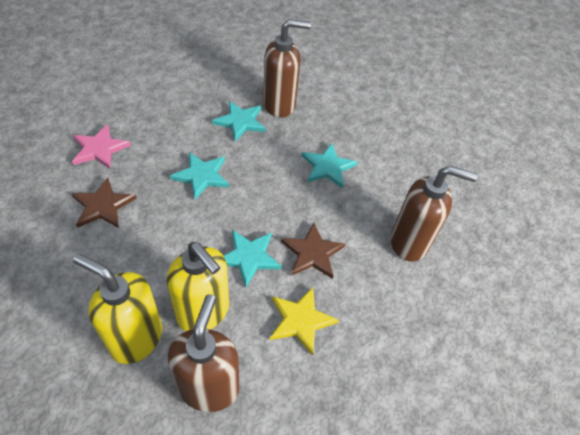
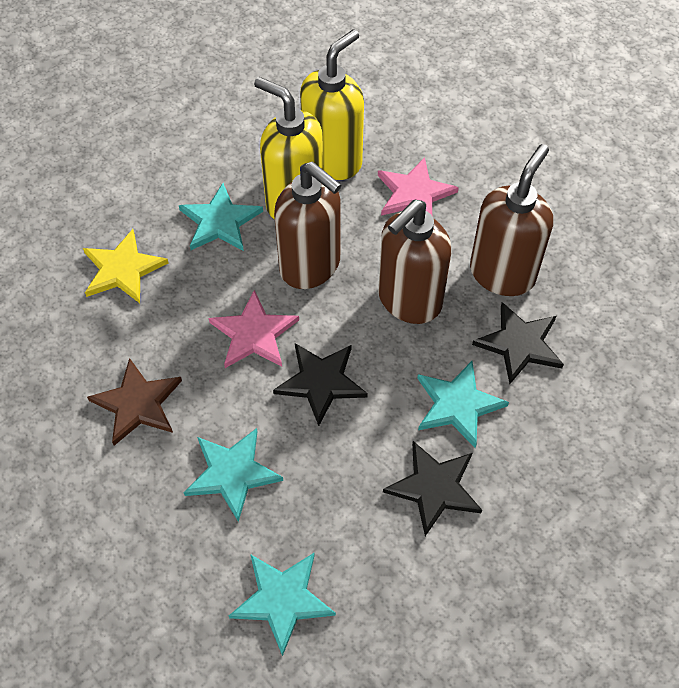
black star: 0 -> 3
brown star: 2 -> 1
pink star: 1 -> 2

